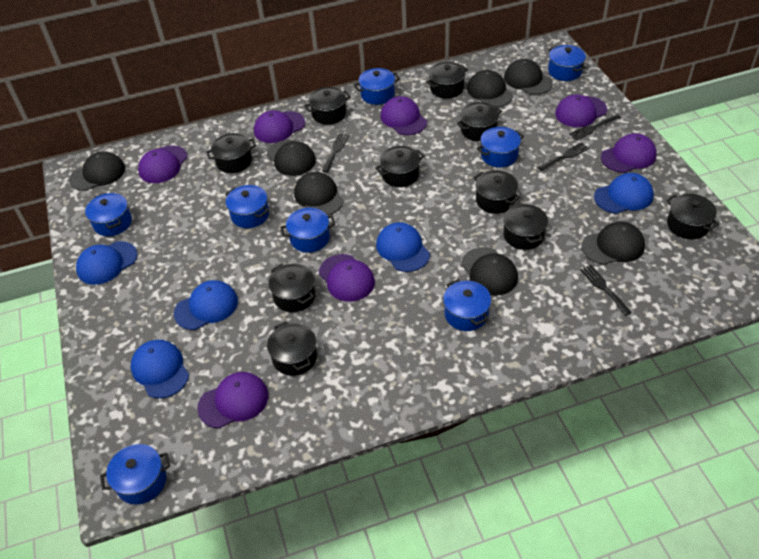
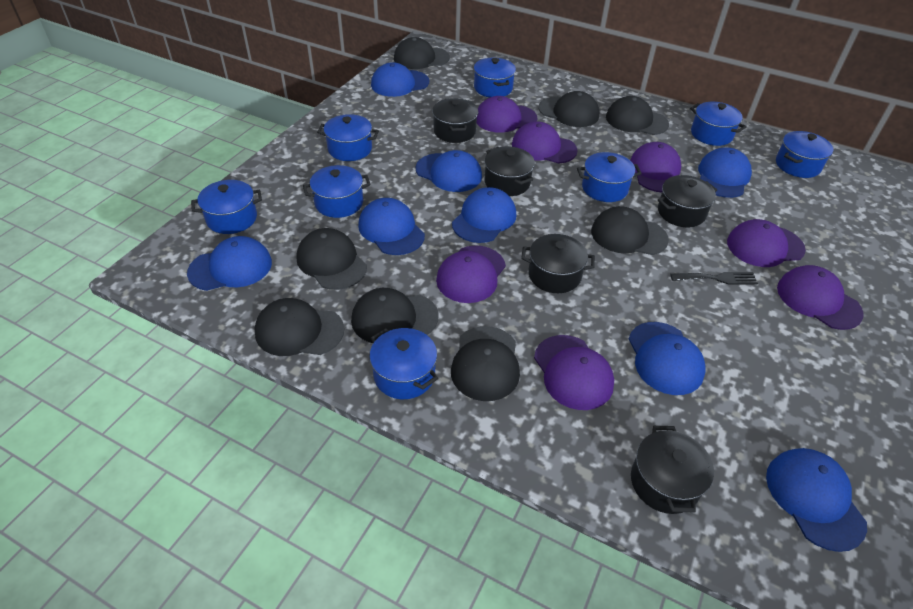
black cap: 7 -> 8
black fork: 4 -> 1
black pot: 10 -> 5
blue cap: 5 -> 8

